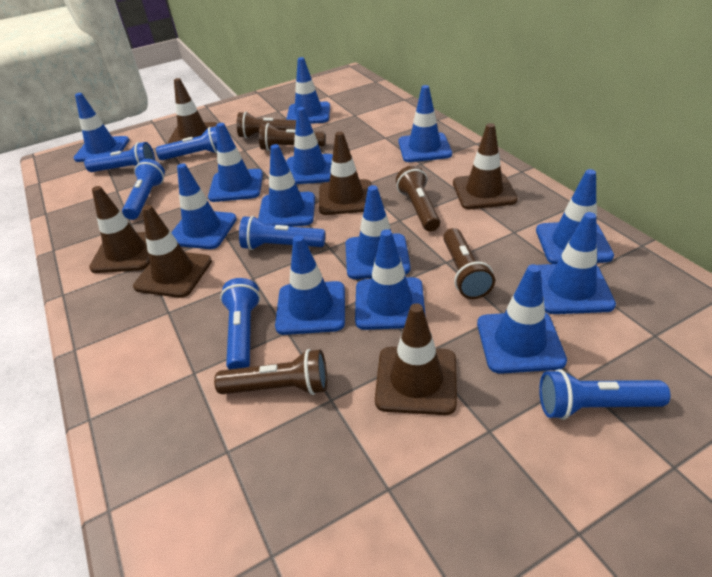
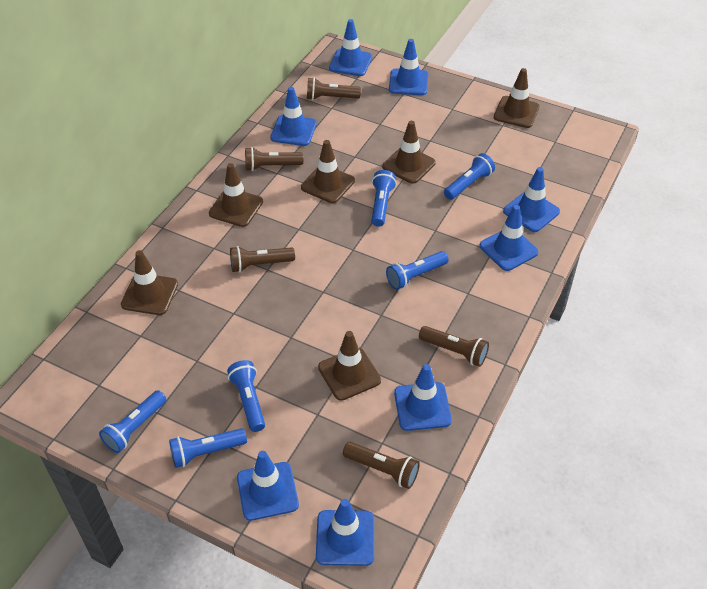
blue traffic cone: 13 -> 8

